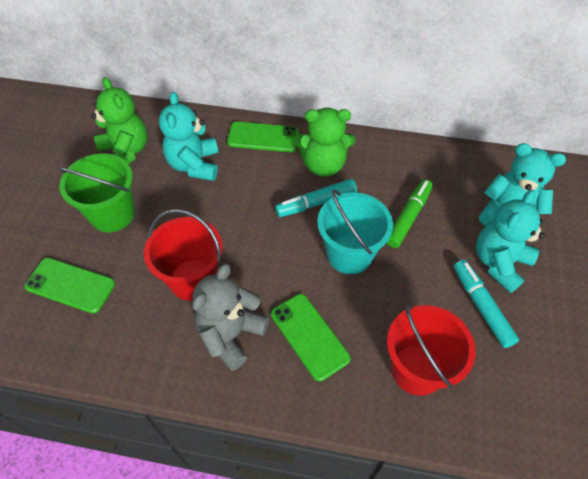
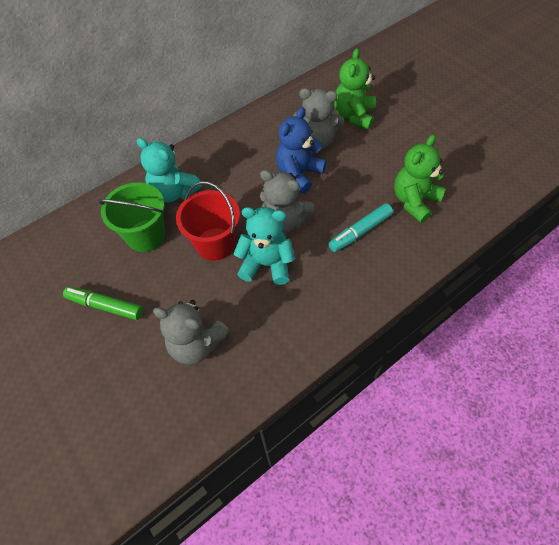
blue teddy bear: 0 -> 1
green phone: 3 -> 0
grey teddy bear: 1 -> 3
red bucket: 2 -> 1
turquoise bucket: 1 -> 0
turquoise marker: 2 -> 1
turquoise teddy bear: 3 -> 2

